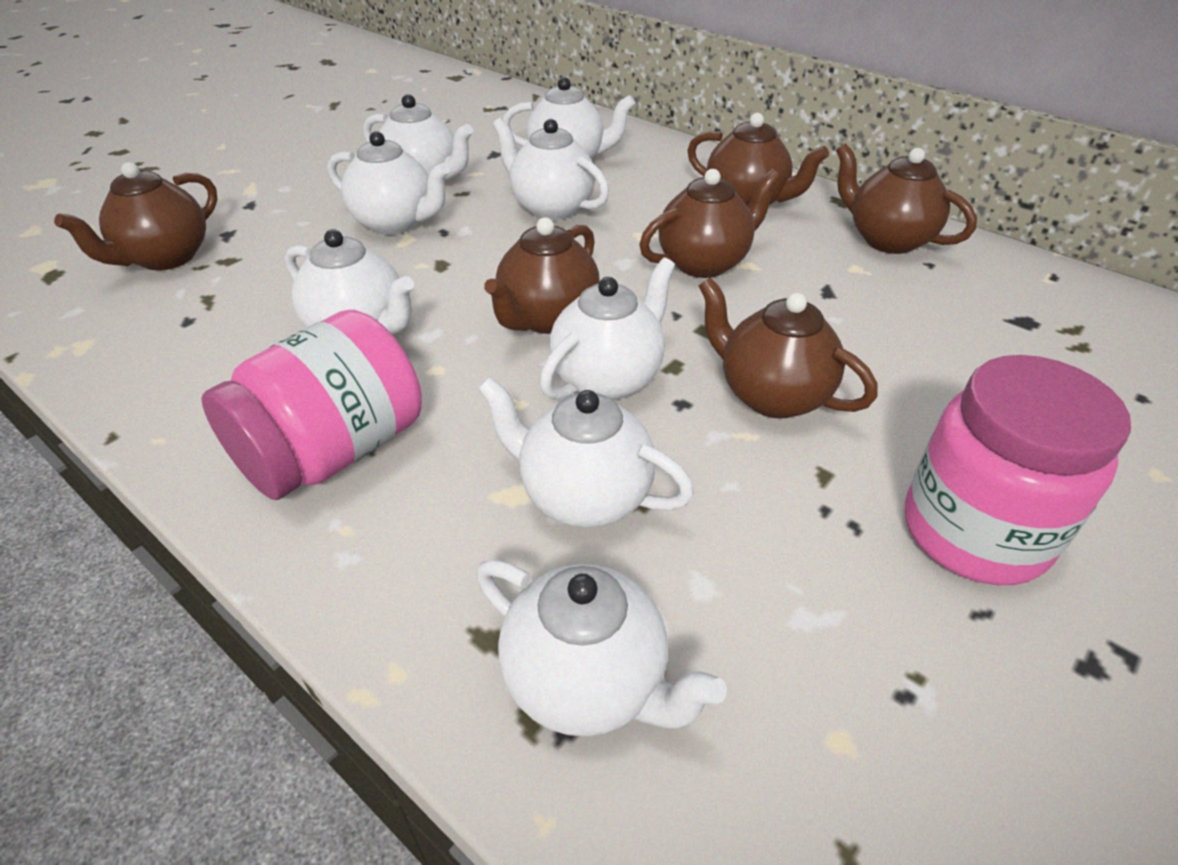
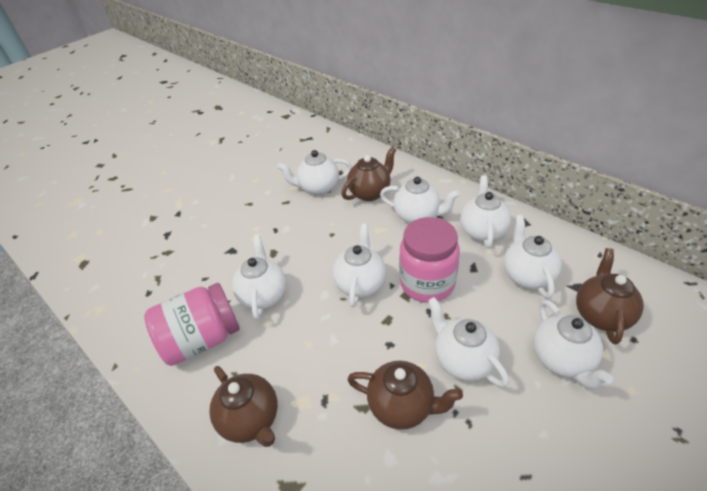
brown teapot: 6 -> 4

